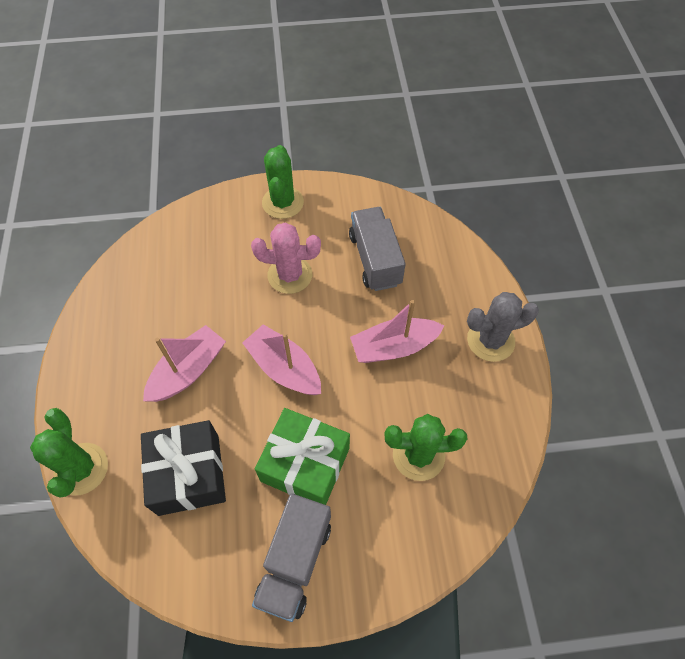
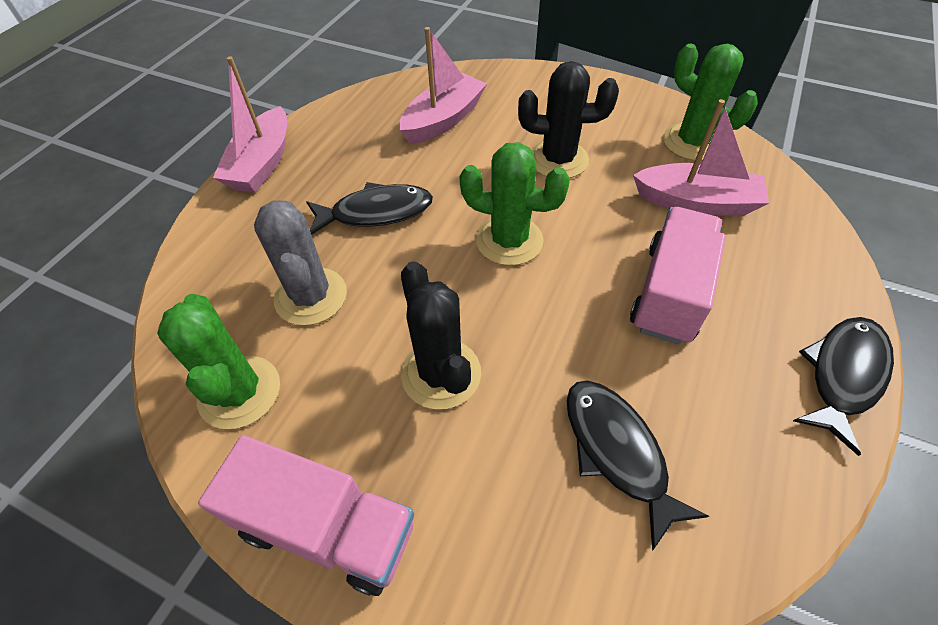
black cactus: 0 -> 2
black fish: 0 -> 3
black gift: 1 -> 0
green gift: 1 -> 0
grey truck: 2 -> 0
pink cactus: 1 -> 0
pink truck: 0 -> 2

